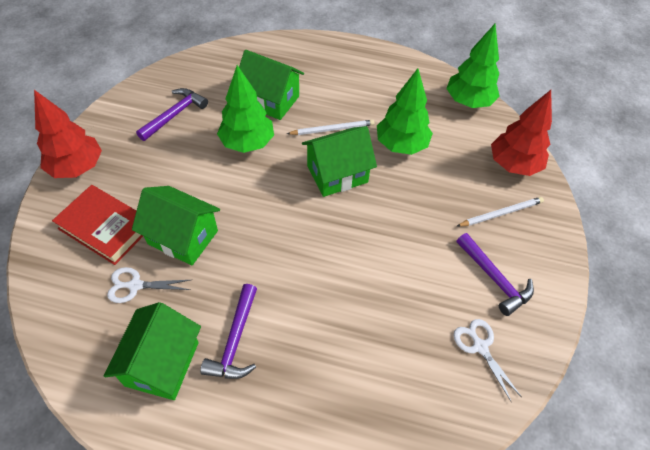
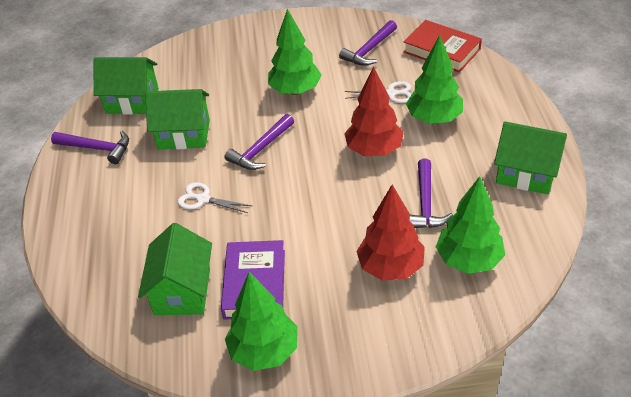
green tree: 3 -> 4
purple book: 0 -> 1
purple hammer: 3 -> 4
white pencil: 2 -> 0

